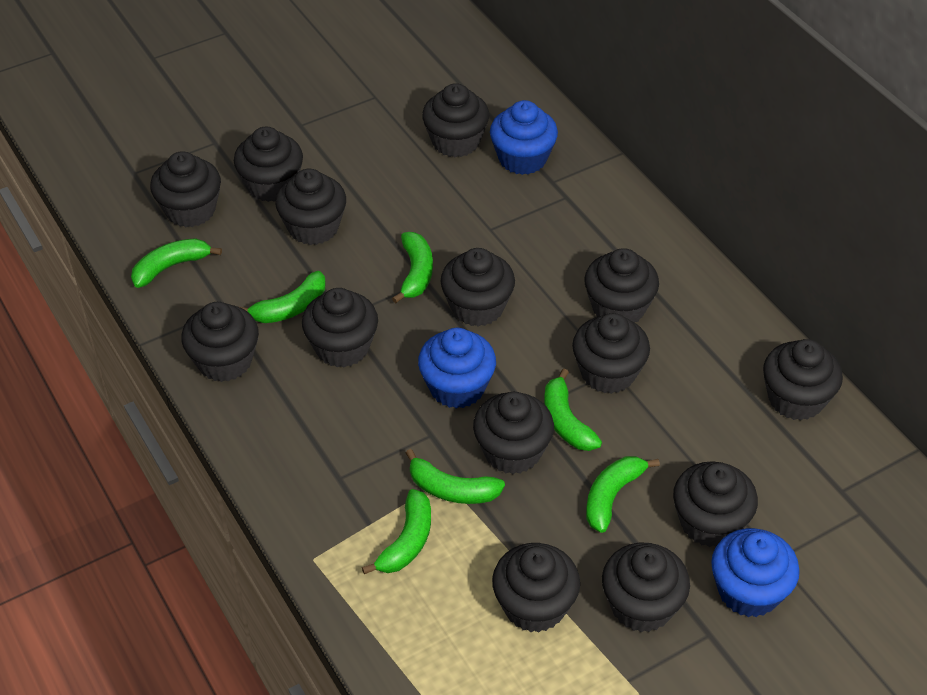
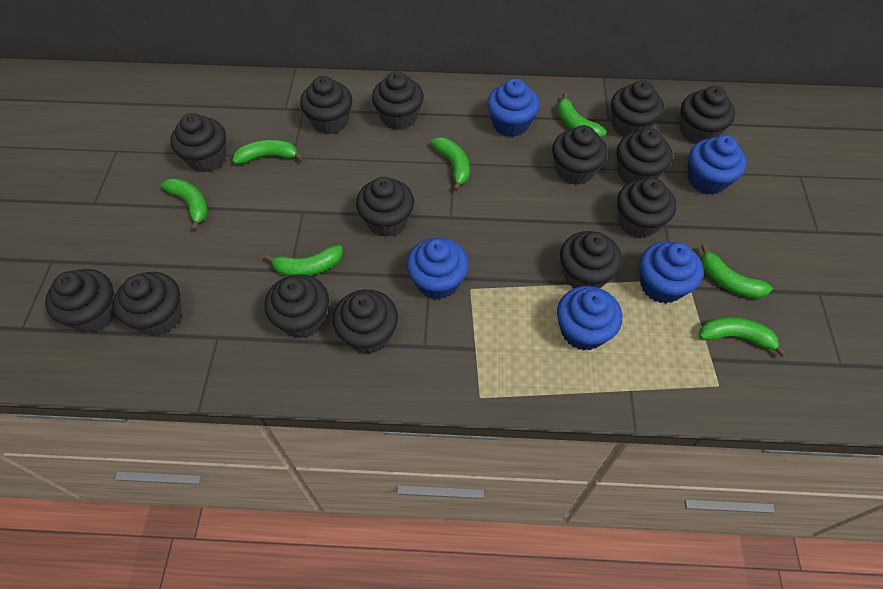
blue cupcake: 3 -> 5

